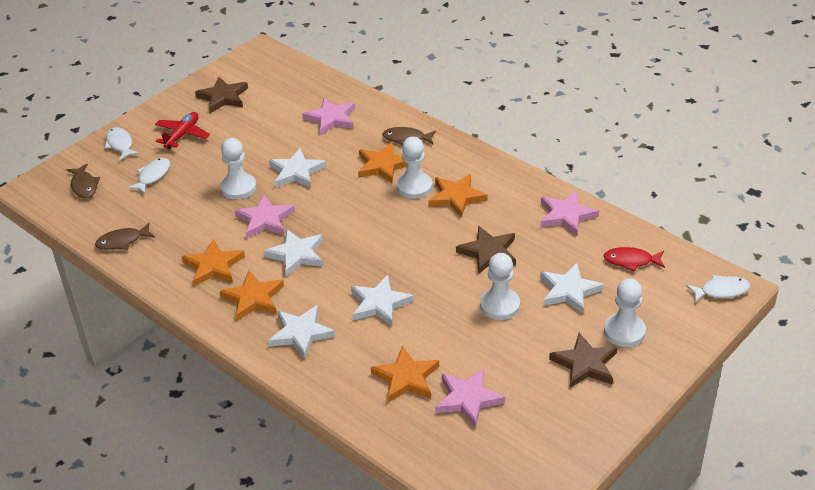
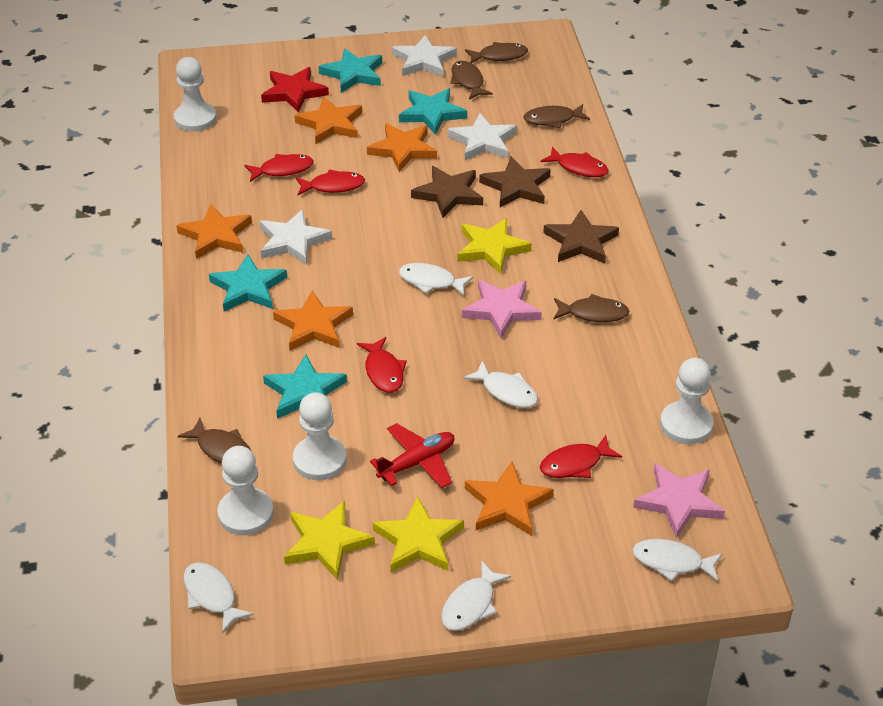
brown fish: 3 -> 5
pink star: 4 -> 2
red fish: 1 -> 5
red star: 0 -> 1
turquoise star: 0 -> 4
white fish: 3 -> 5
white star: 5 -> 3
yellow star: 0 -> 3

